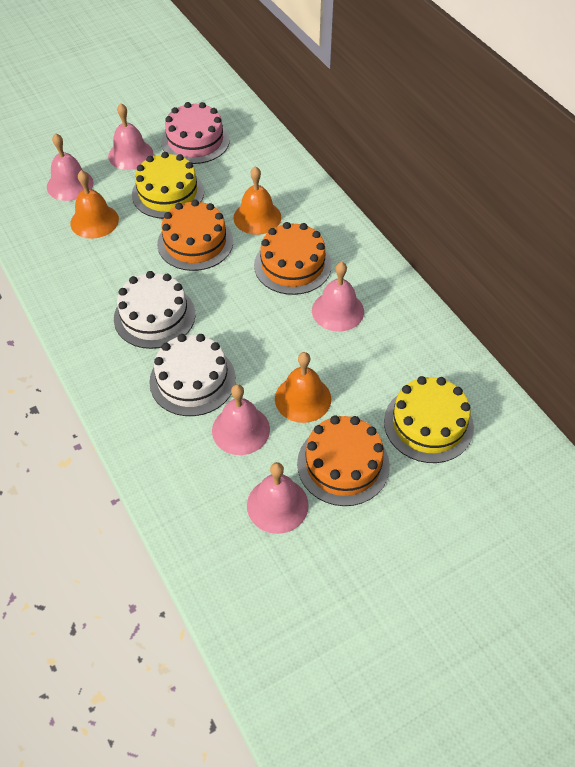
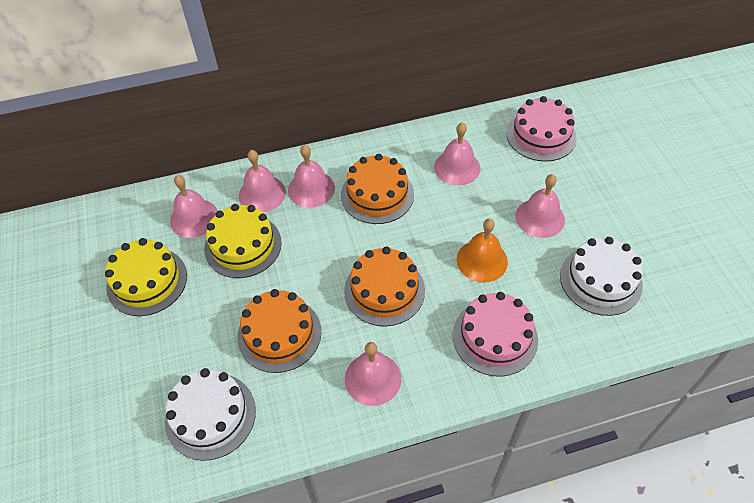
orange bell: 3 -> 1
pink bell: 5 -> 6
pink cake: 1 -> 2

